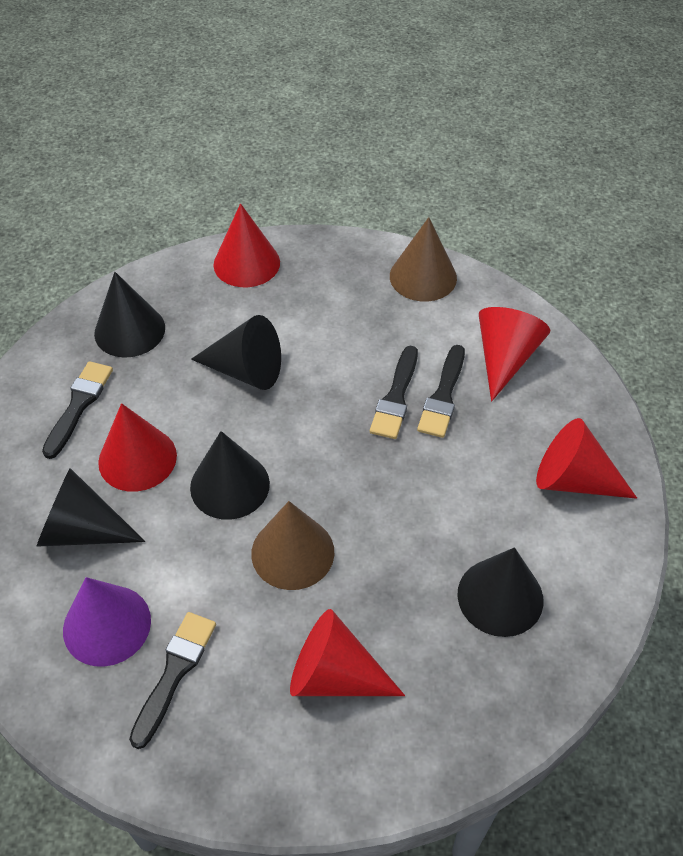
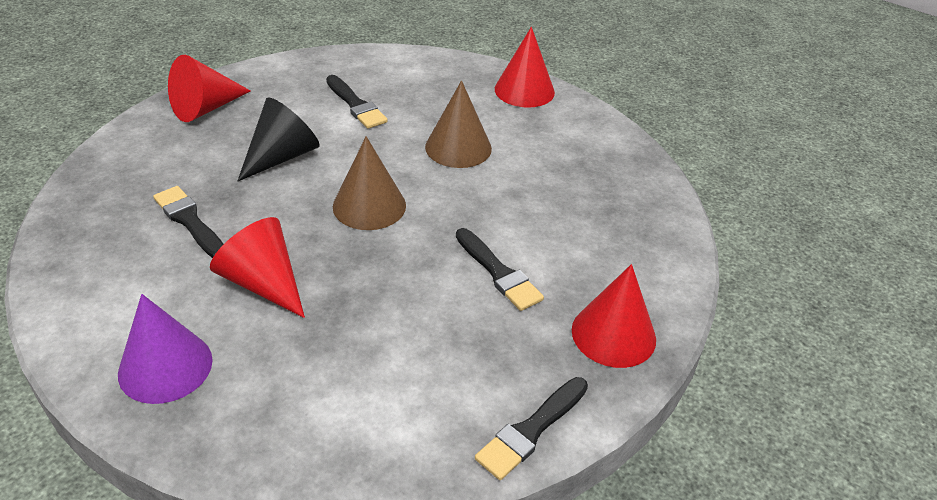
black cone: 5 -> 1
red cone: 5 -> 4

